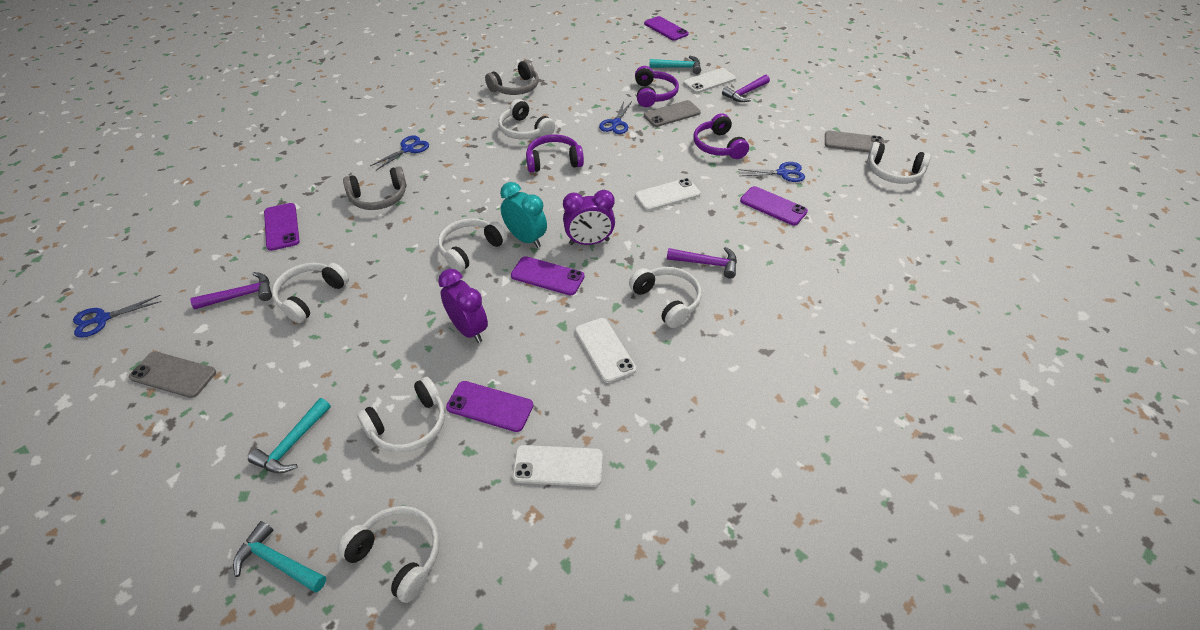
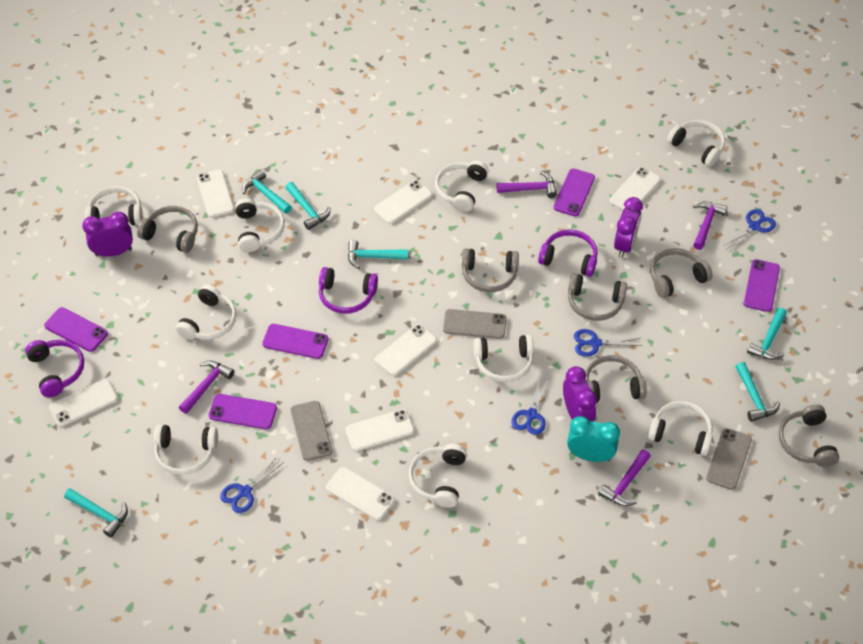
grey headphones: 2 -> 6
purple clock: 2 -> 3
purple hammer: 3 -> 4
turquoise hammer: 3 -> 6
white headphones: 7 -> 9
white phone: 4 -> 7

